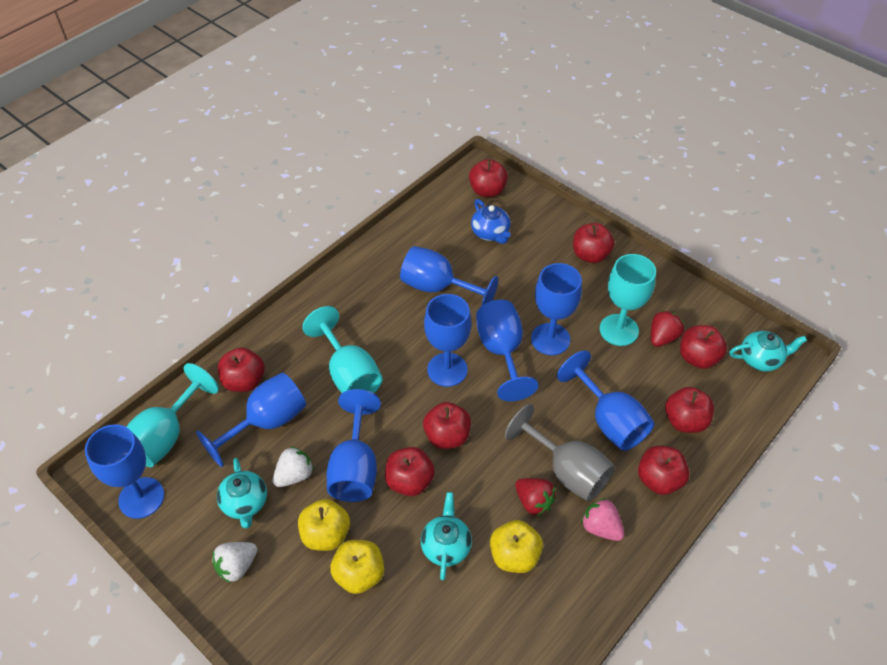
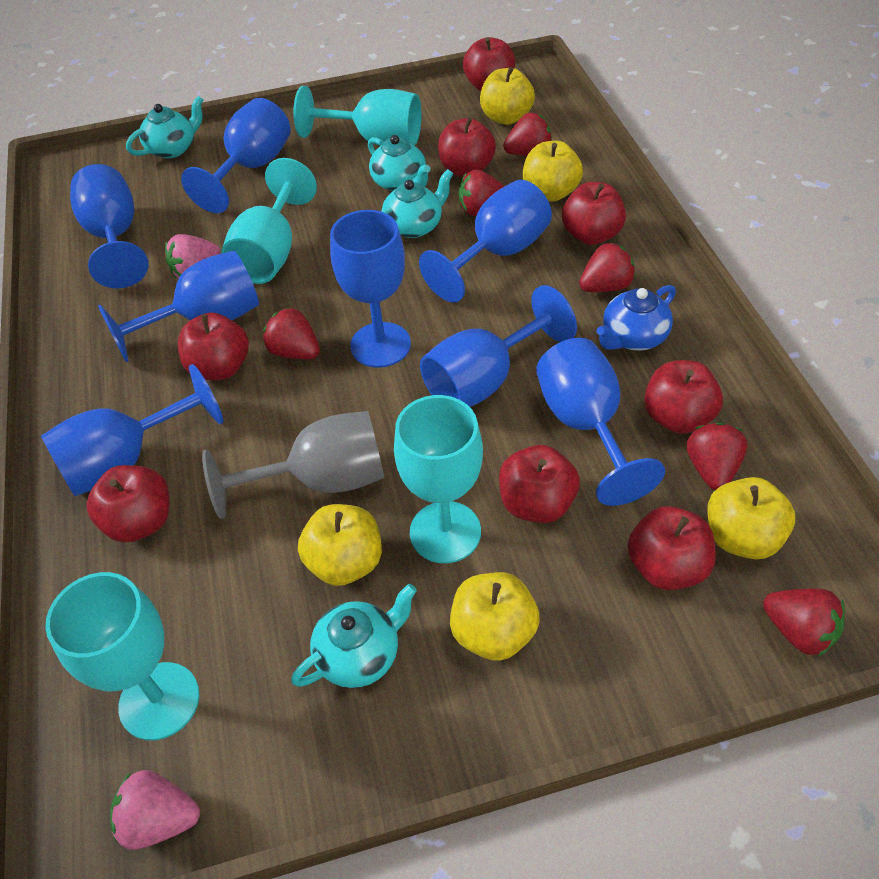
pink strawberry: 1 -> 2
red strawberry: 2 -> 6
turquoise goblet: 3 -> 4
turquoise teapot: 3 -> 4
white strawberry: 2 -> 0
yellow apple: 3 -> 5

